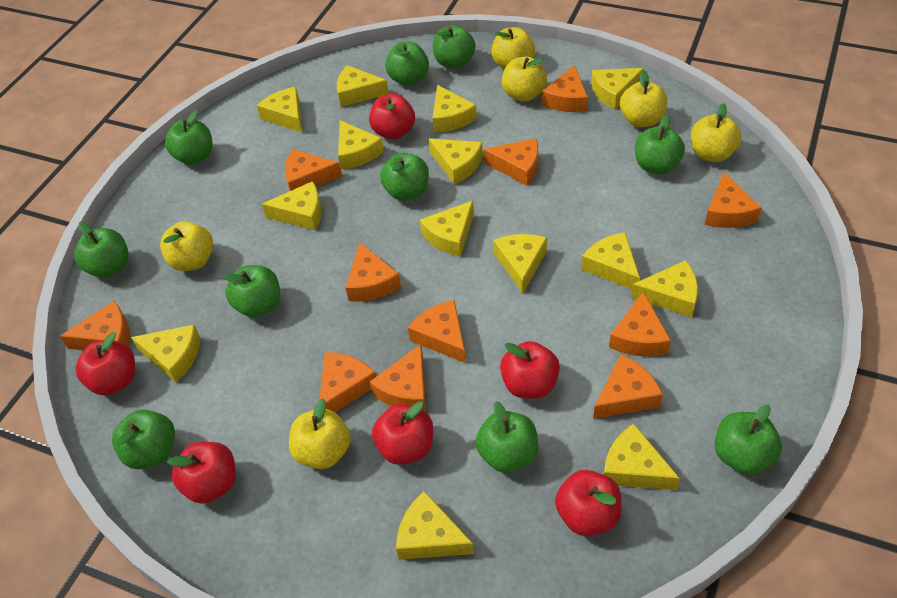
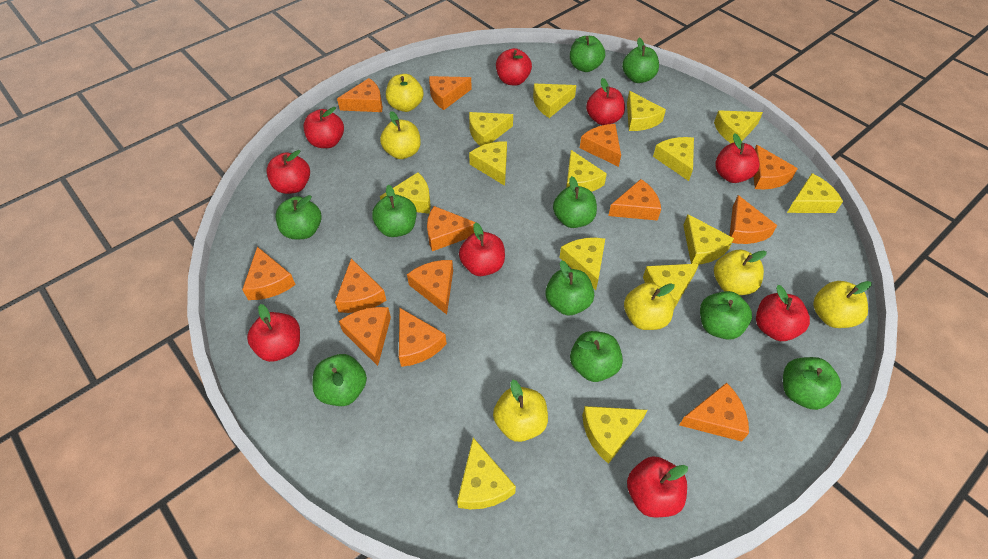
orange cheese: 11 -> 13
red apple: 6 -> 9

